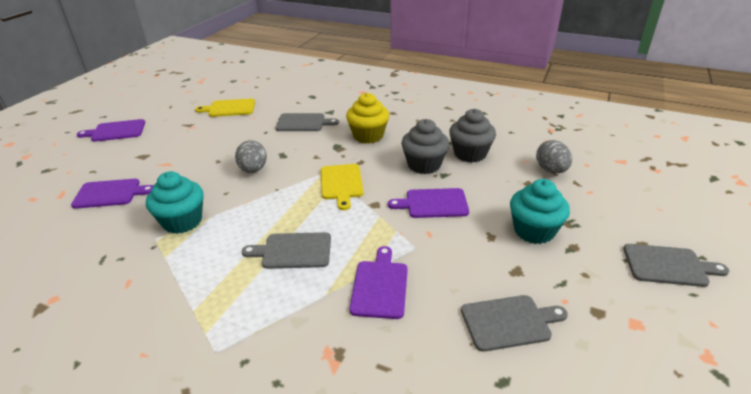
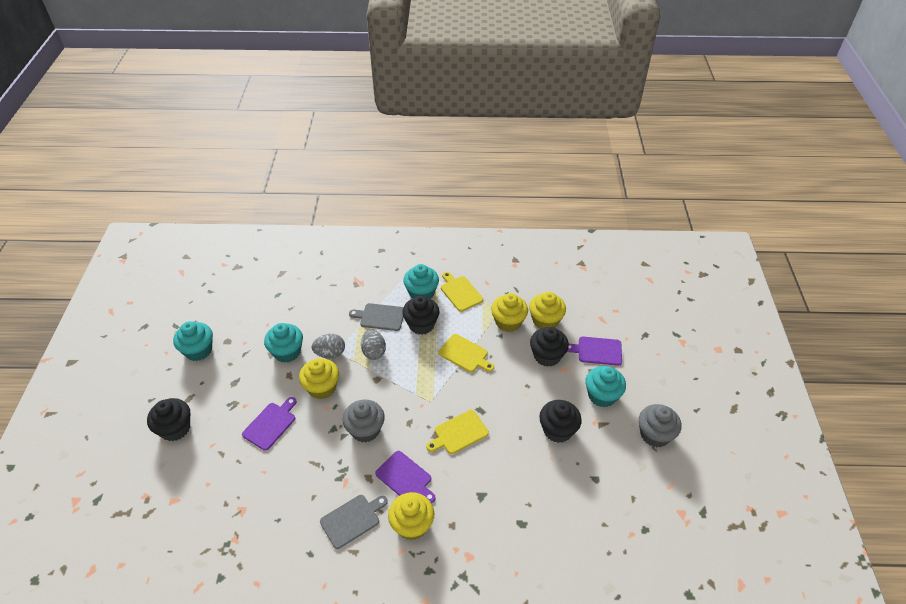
black cupcake: 0 -> 4
grey cutting board: 4 -> 2
purple cutting board: 4 -> 3
turquoise cupcake: 2 -> 4
yellow cupcake: 1 -> 4
yellow cutting board: 2 -> 3

